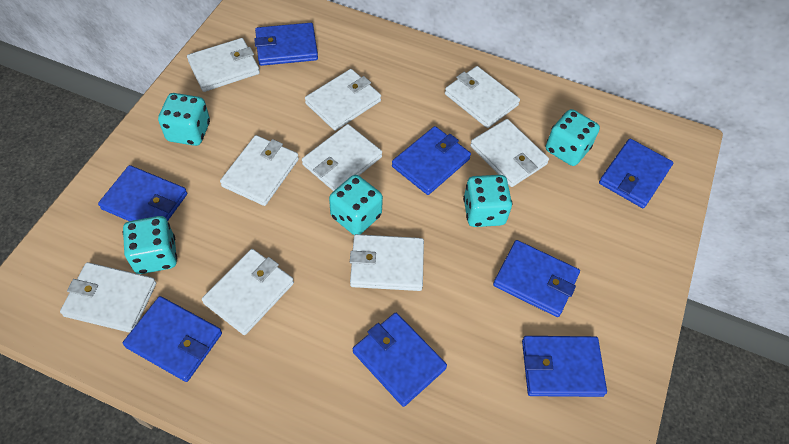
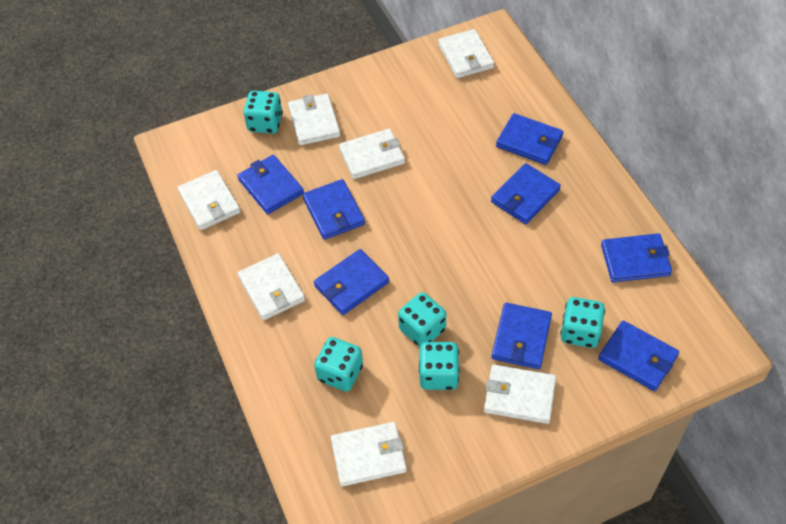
white wallet: 9 -> 7

